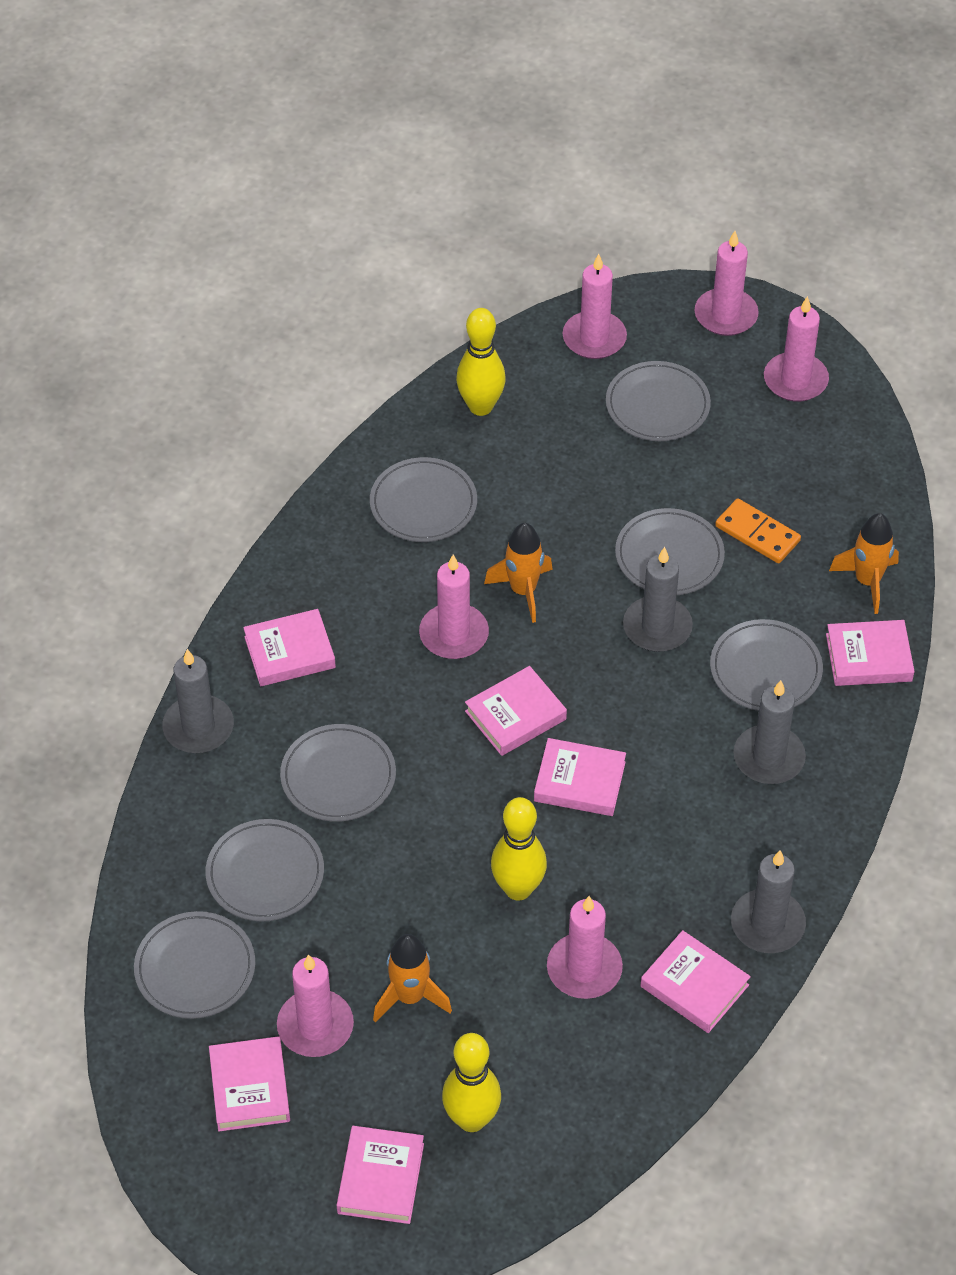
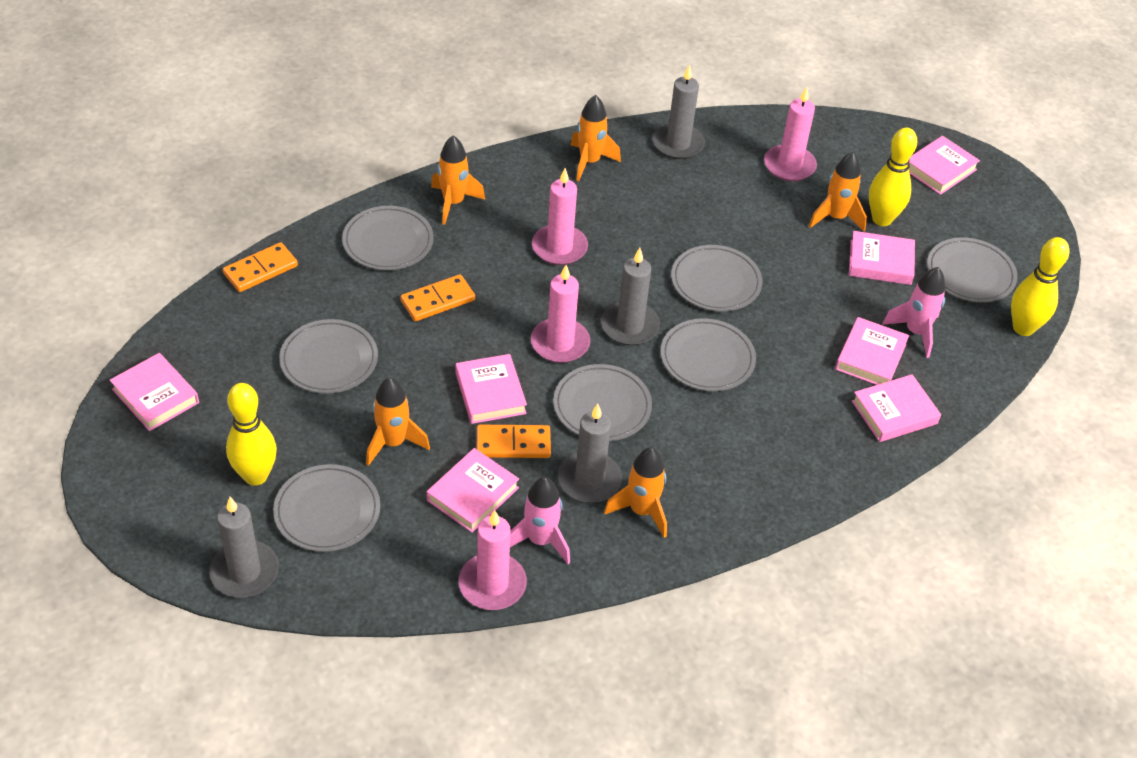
orange domino: 1 -> 3
orange rocket: 3 -> 5
pink candle: 6 -> 4
pink rocket: 0 -> 2

